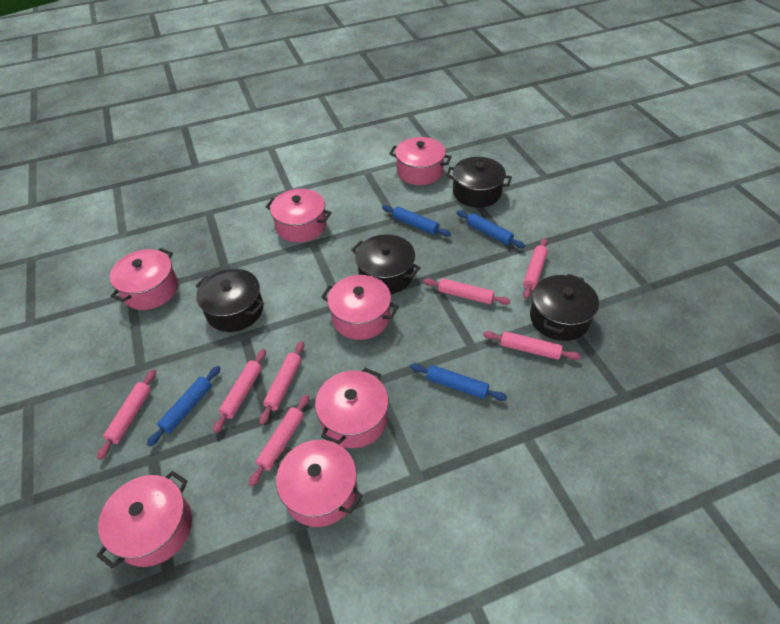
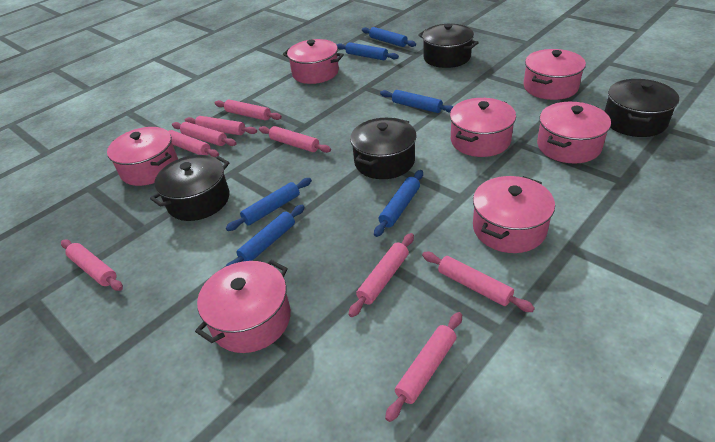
blue rolling pin: 4 -> 6
pink rolling pin: 7 -> 9

